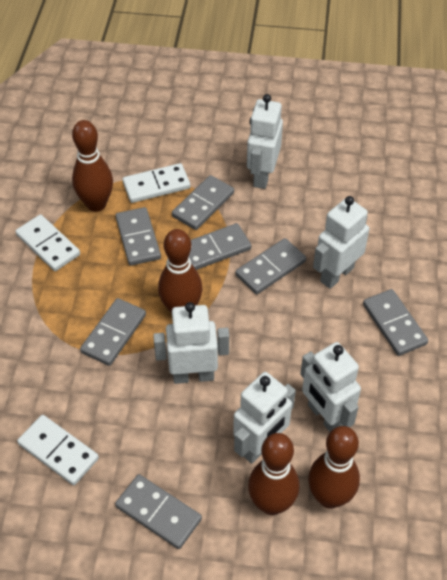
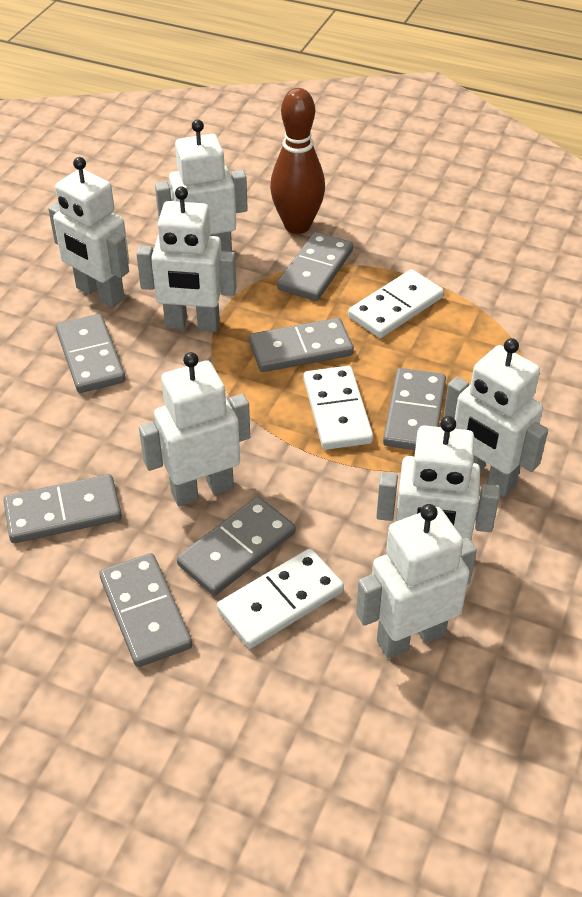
brown bowling pin: 4 -> 1
white robot: 5 -> 7

